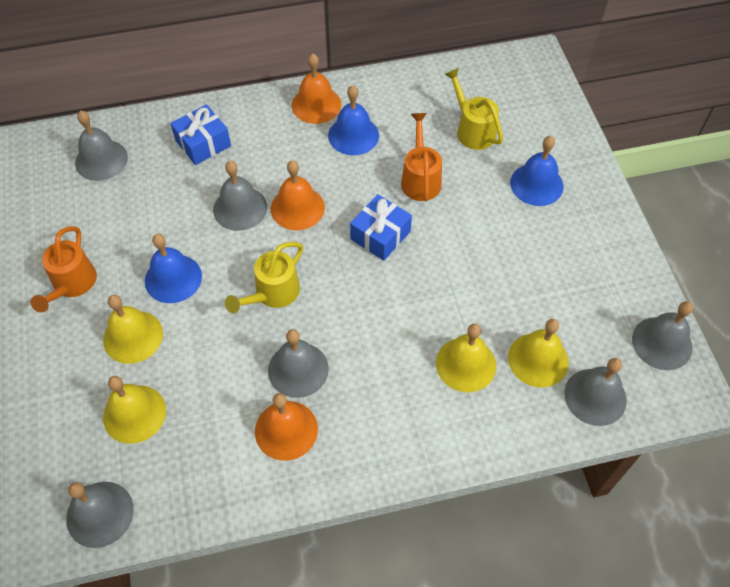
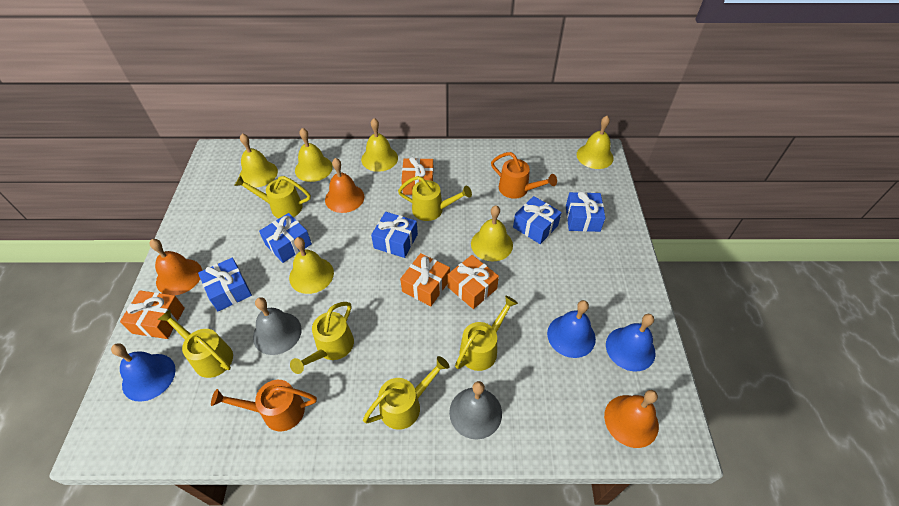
blue gift: 2 -> 5
grey bell: 6 -> 2
orange gift: 0 -> 4
yellow bell: 4 -> 6
yellow watering can: 2 -> 6

